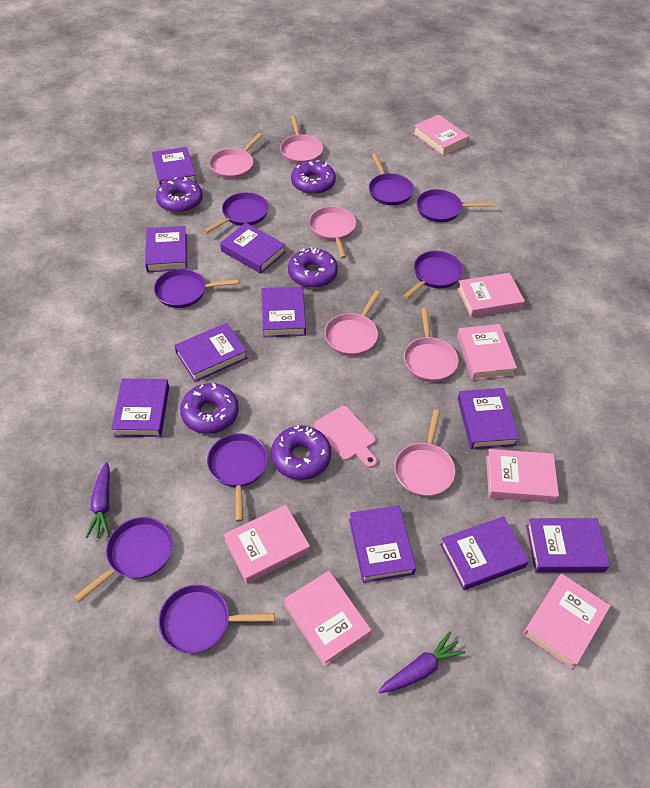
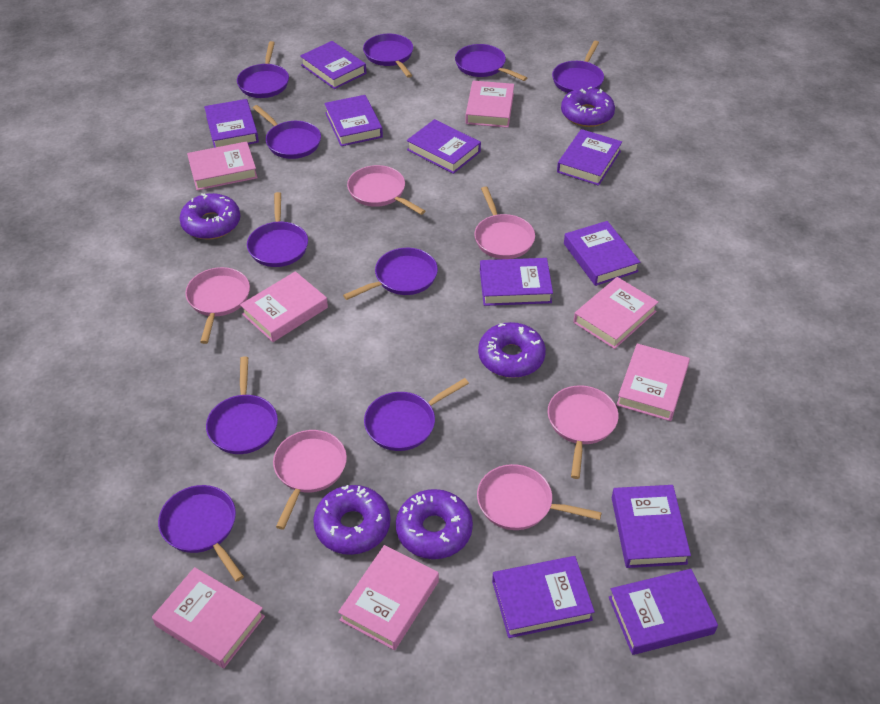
pink cutting board: 1 -> 0
purple carrot: 2 -> 0
purple pan: 8 -> 10

